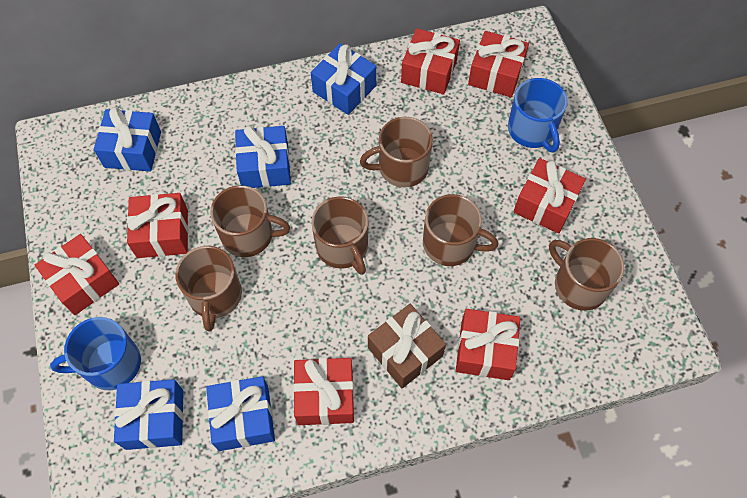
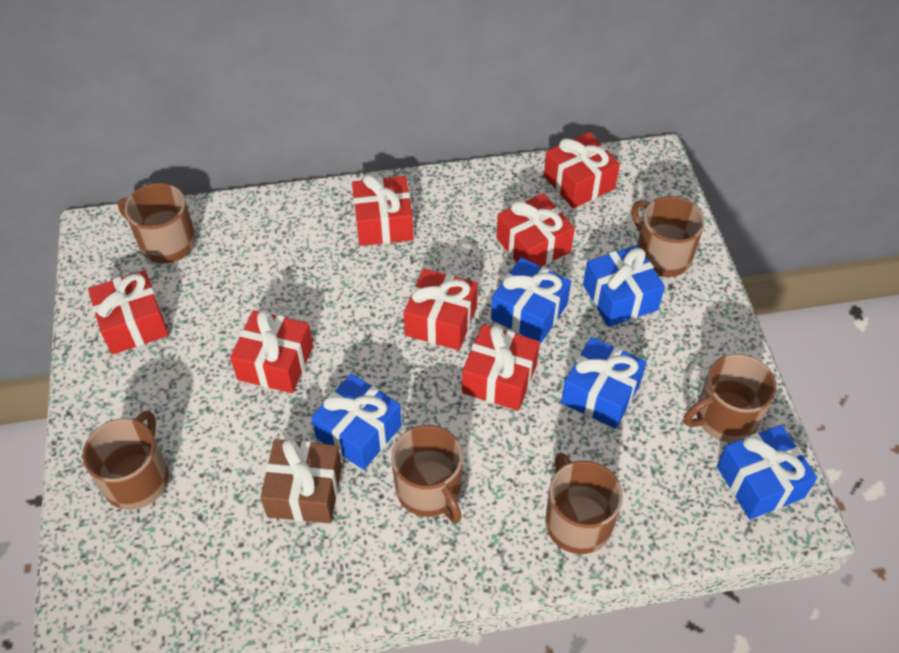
blue mug: 2 -> 0

